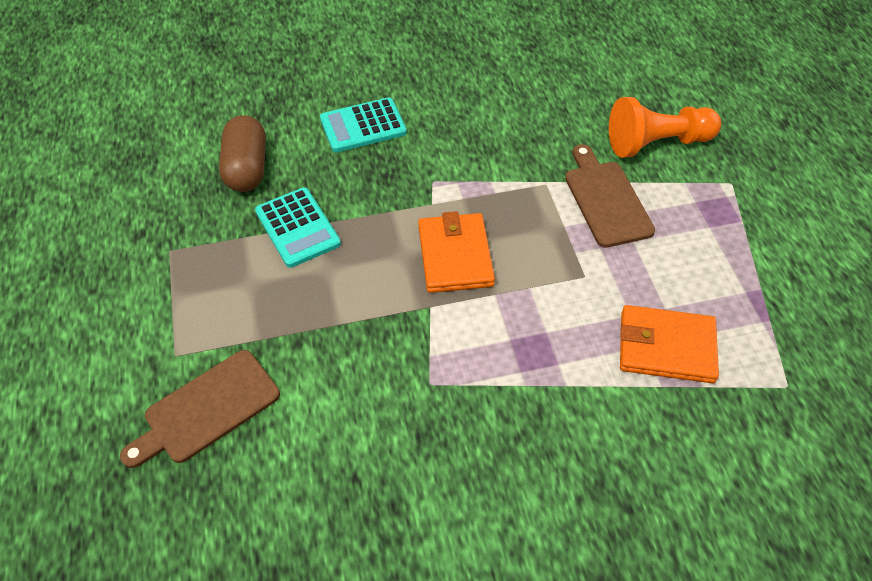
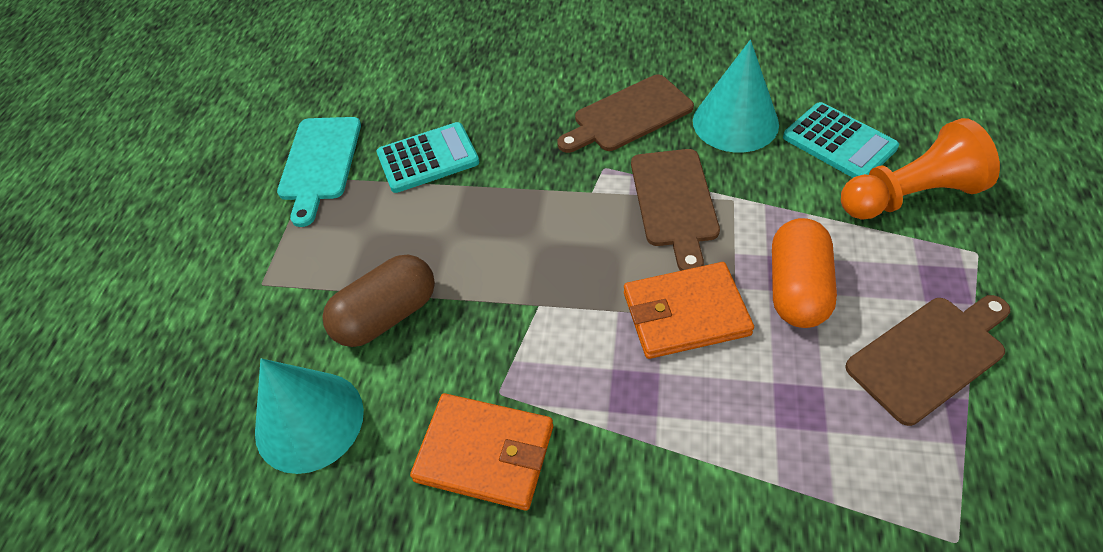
brown cutting board: 2 -> 3
orange capsule: 0 -> 1
turquoise cone: 0 -> 2
turquoise cutting board: 0 -> 1

